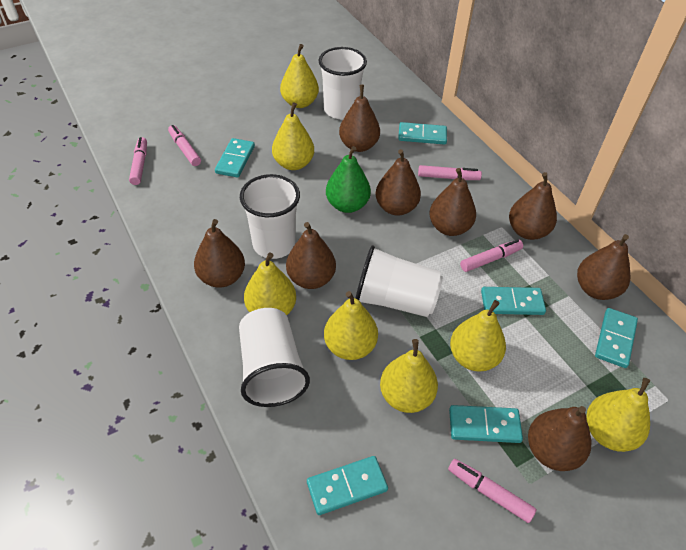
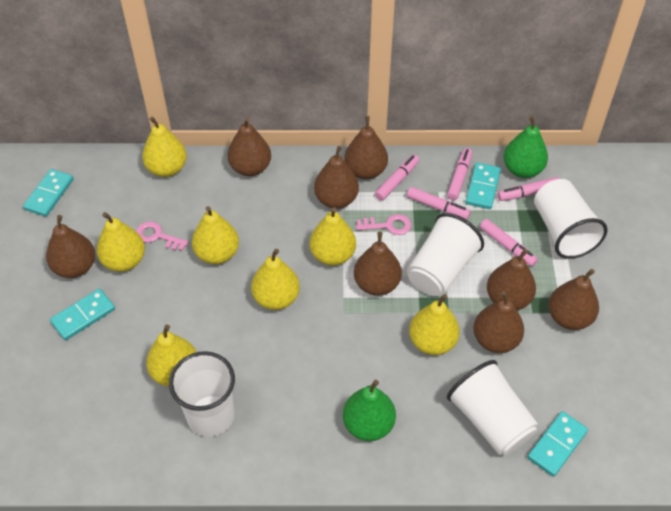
green pear: 1 -> 2
pink key: 0 -> 2
turquoise domino: 6 -> 4

